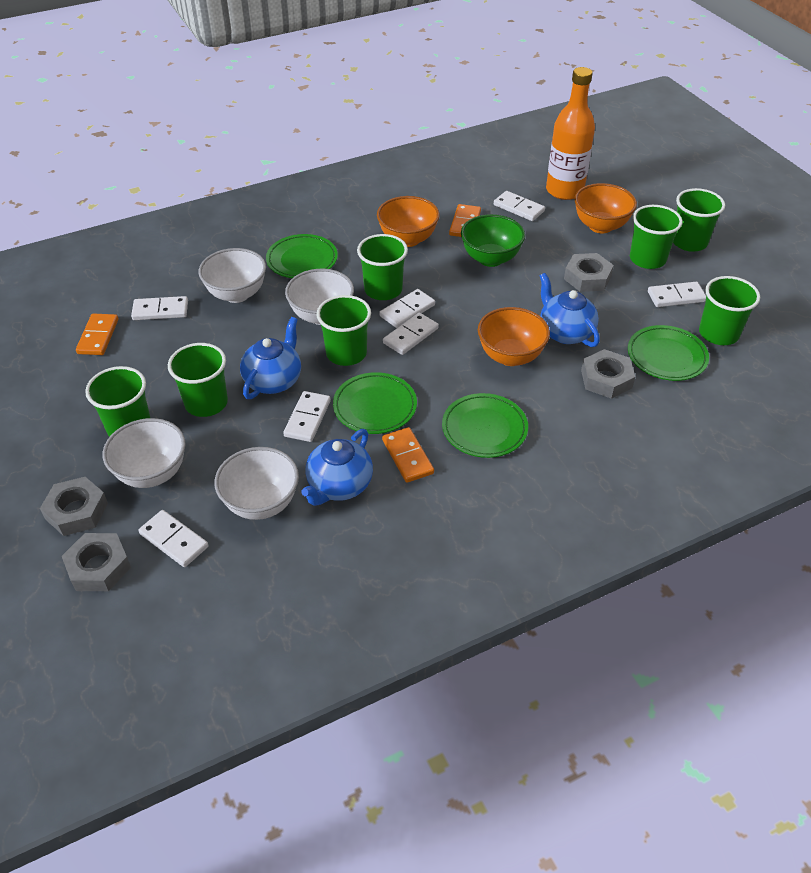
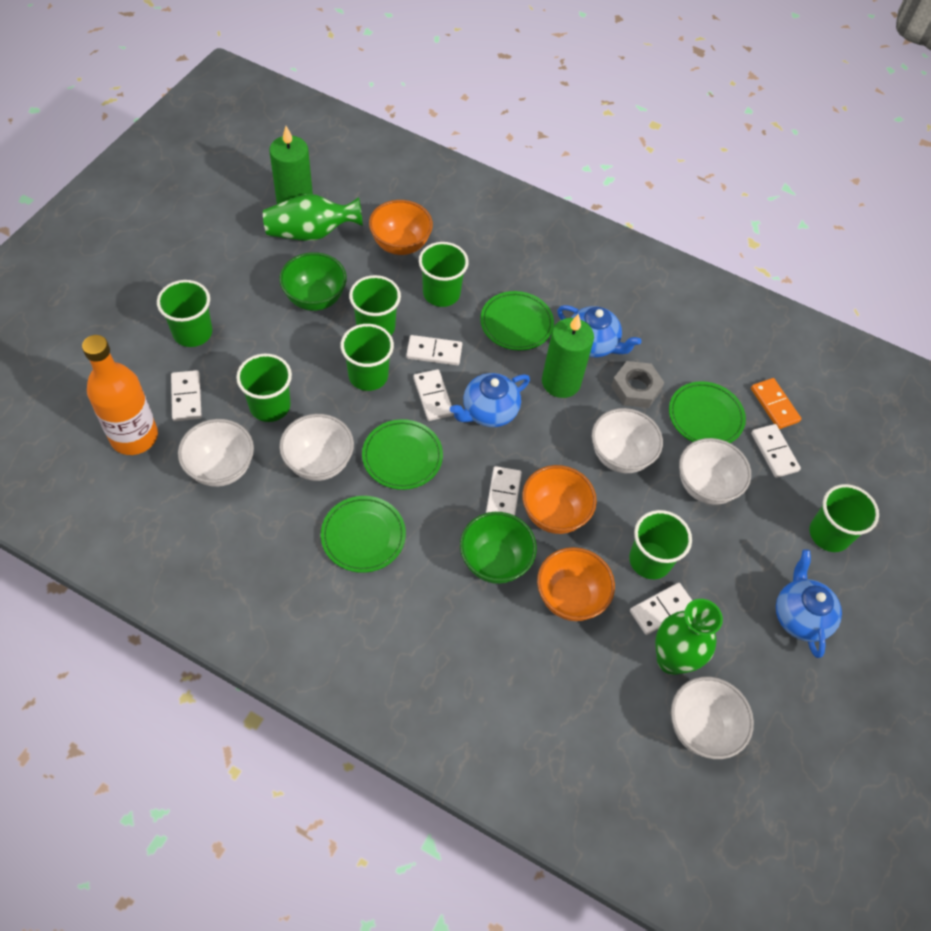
green bowl: 1 -> 2
green candle: 0 -> 2
green vase: 0 -> 2
grey nut: 4 -> 1
orange domino: 3 -> 1
white bowl: 4 -> 5
white domino: 7 -> 6

